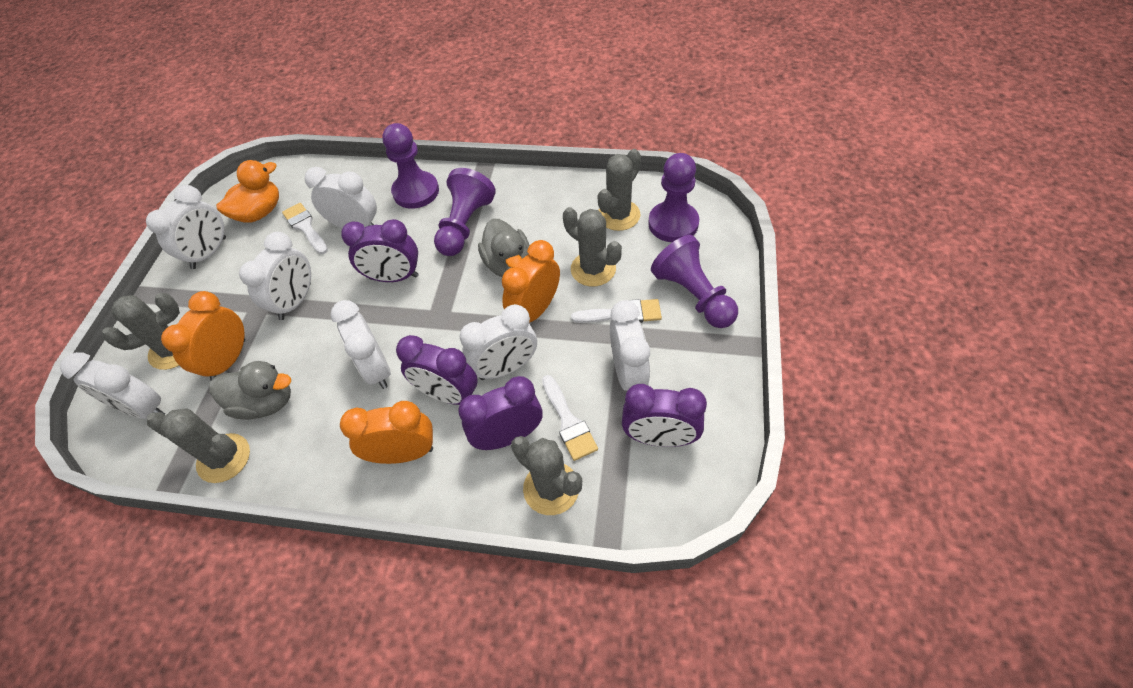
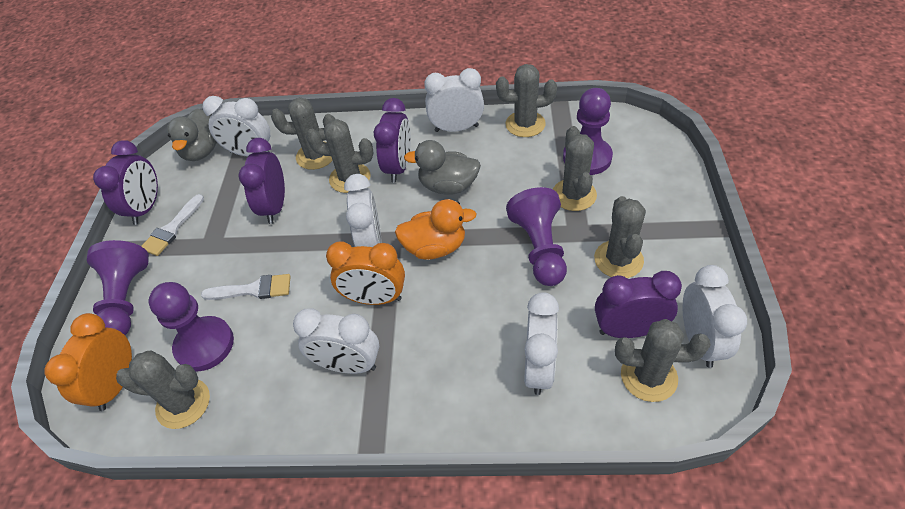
grey cactus: 5 -> 7
orange clock: 3 -> 2
white brush: 3 -> 2
white clock: 7 -> 6

